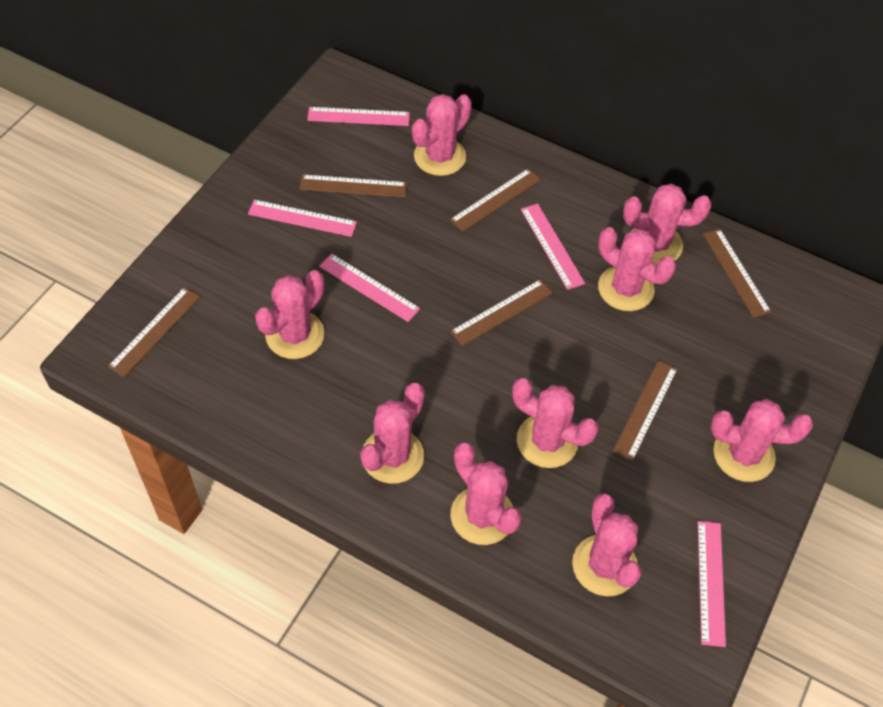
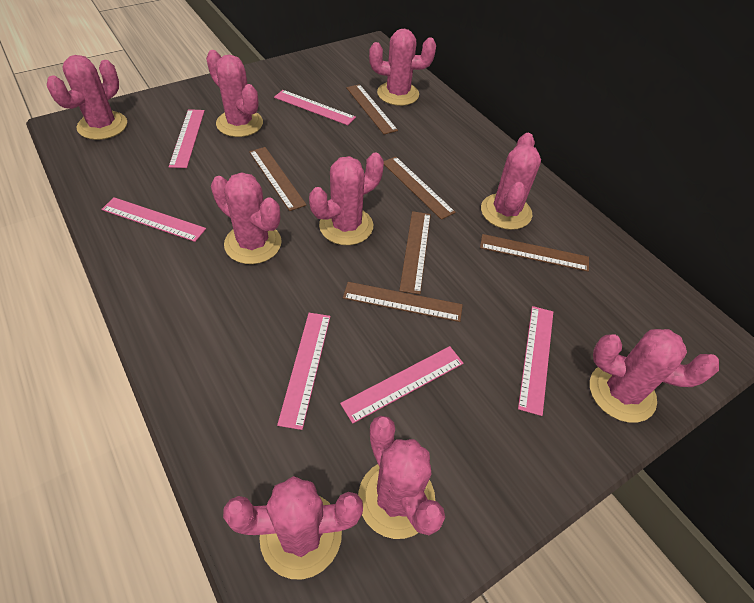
pink ruler: 5 -> 6

